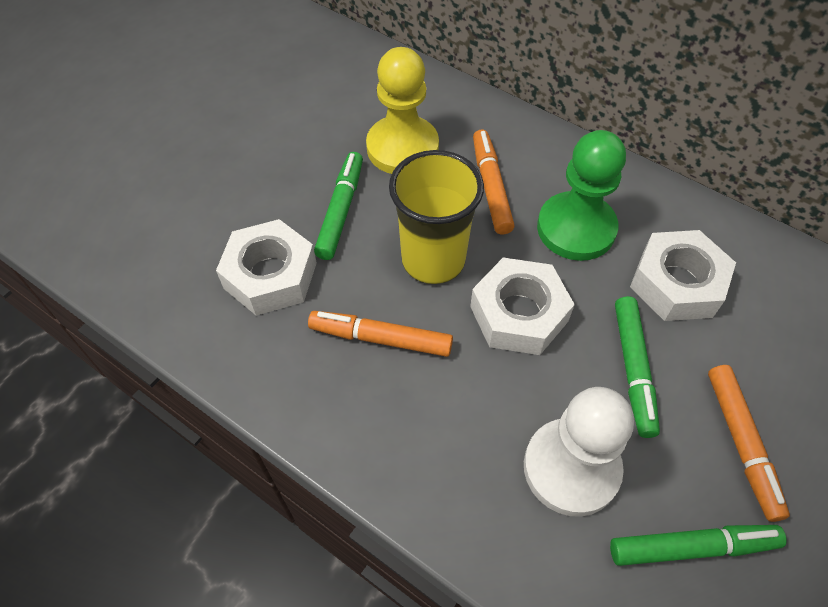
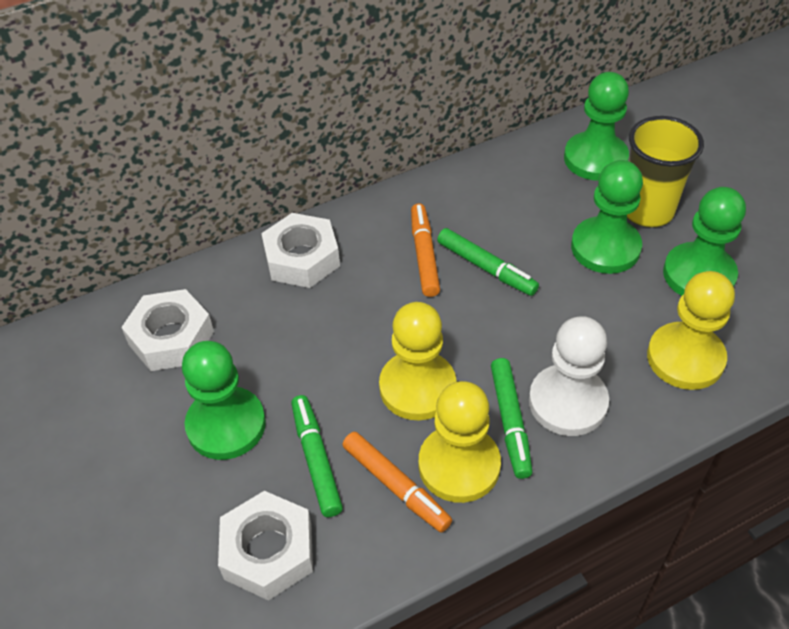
green pawn: 1 -> 4
orange marker: 3 -> 2
yellow pawn: 1 -> 3

